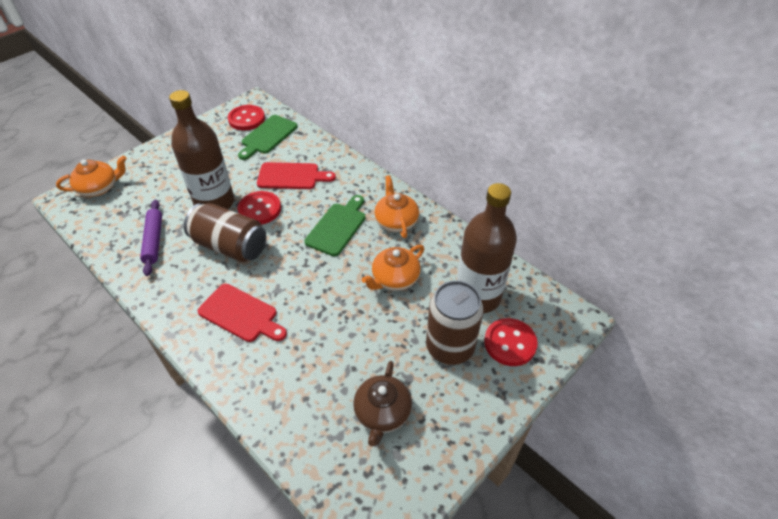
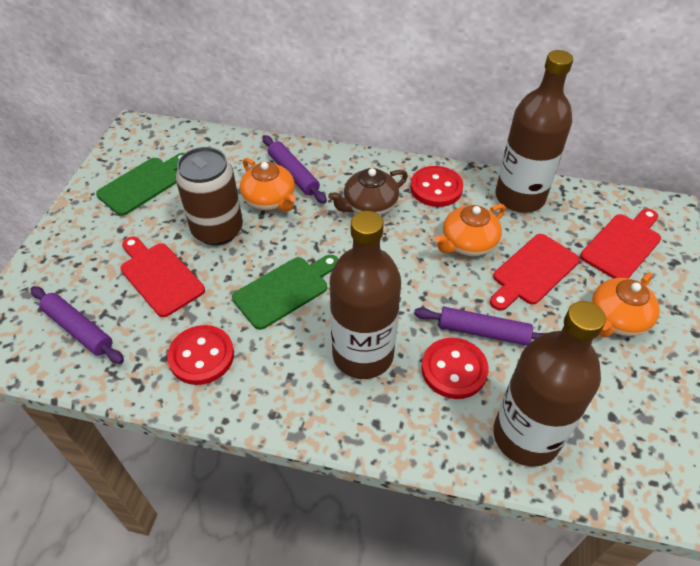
brown bottle: 2 -> 3
brown can: 2 -> 1
purple rolling pin: 1 -> 3
red cutting board: 2 -> 3

